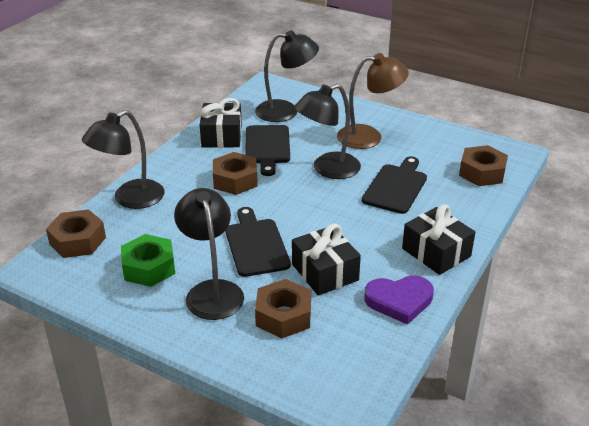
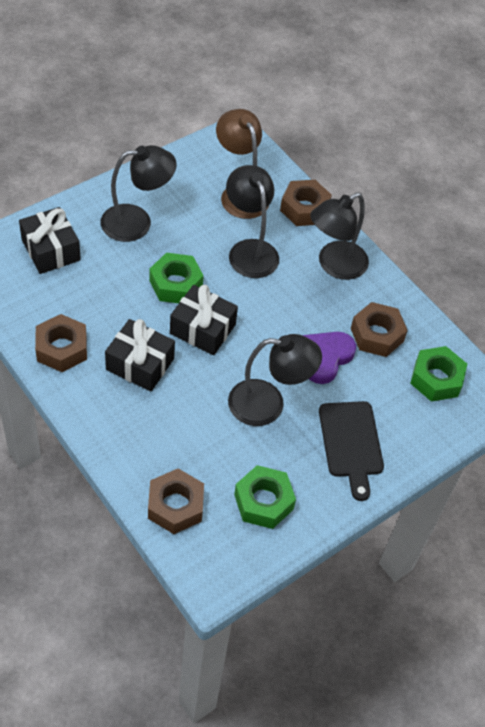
black cutting board: 3 -> 1
green nut: 1 -> 3

